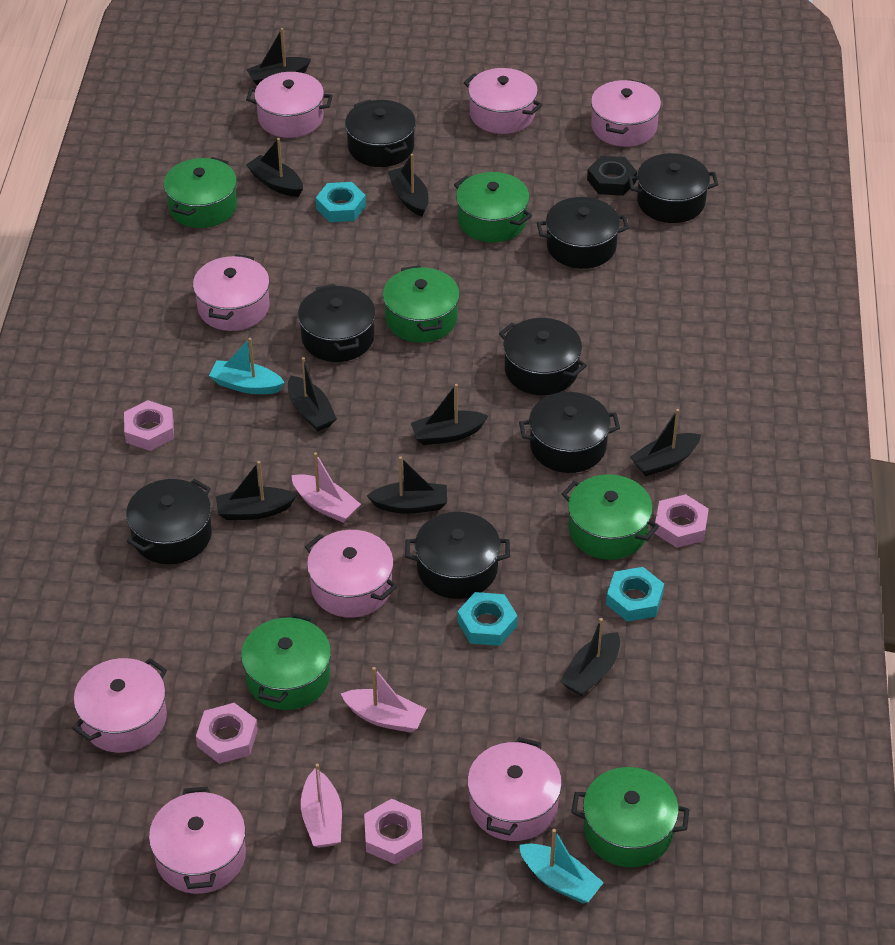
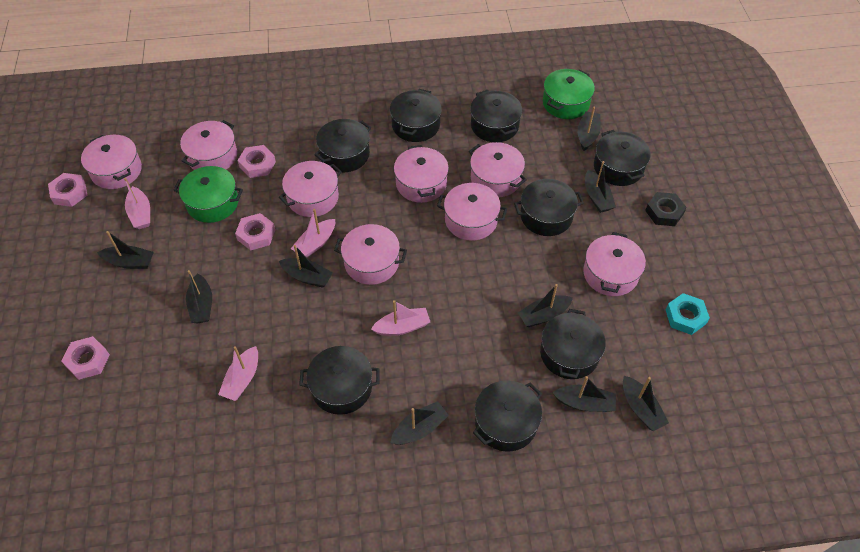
green pot: 6 -> 2
pink boat: 3 -> 4
turquoise boat: 2 -> 0
turquoise nut: 3 -> 1

